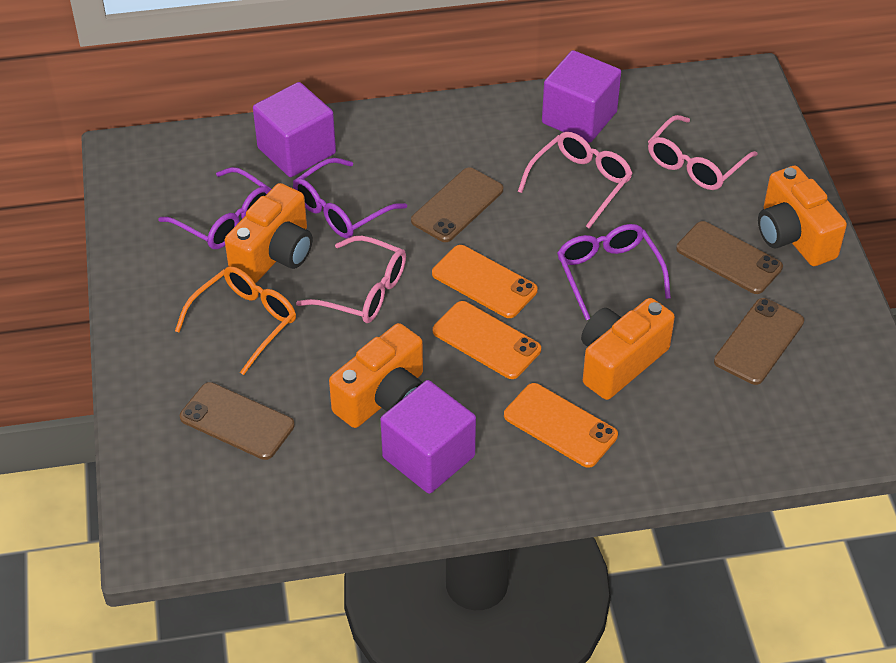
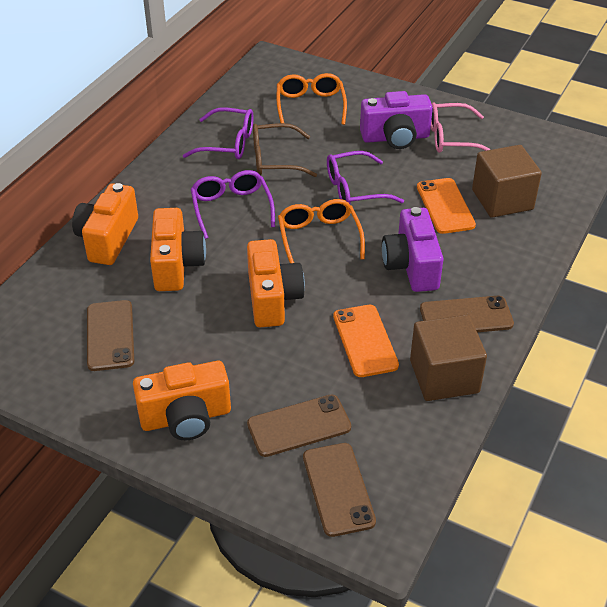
brown cube: 0 -> 2
brown glasses: 0 -> 1
orange glasses: 1 -> 2
orange phone: 3 -> 2
pink glasses: 3 -> 1
purple camera: 0 -> 2
purple cube: 3 -> 0

